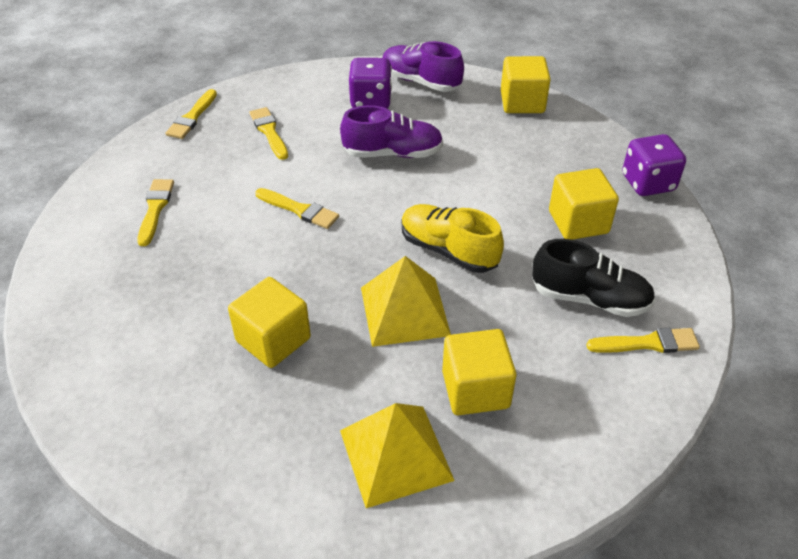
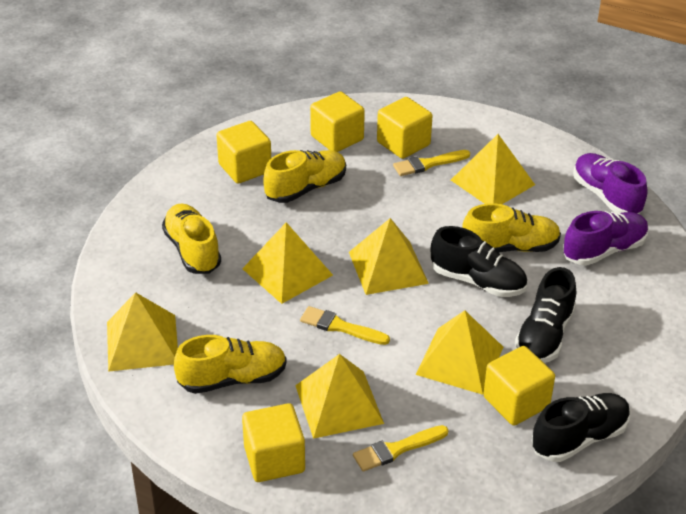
black shoe: 1 -> 3
purple dice: 2 -> 0
yellow brush: 5 -> 3
yellow cube: 4 -> 5
yellow pyramid: 2 -> 6
yellow shoe: 1 -> 4

